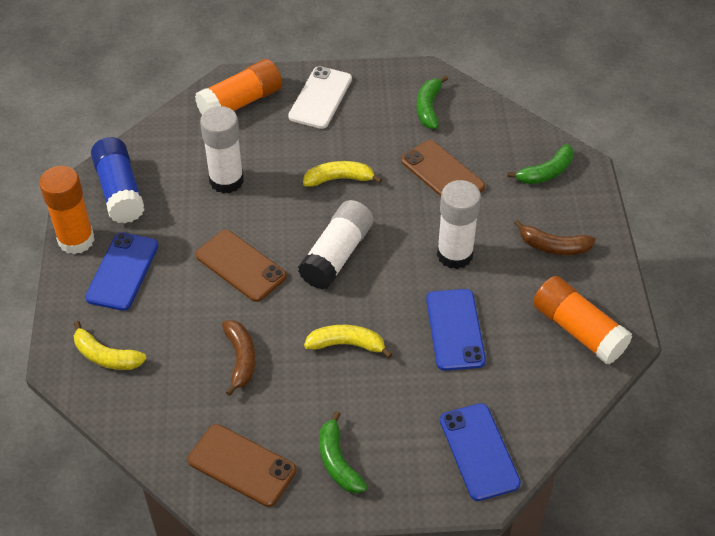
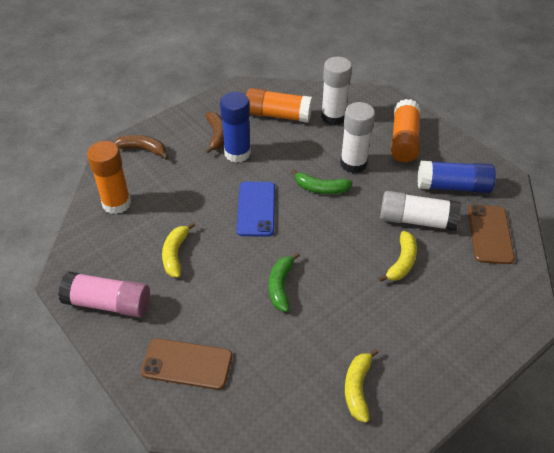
blue glue stick: 1 -> 2
blue phone: 3 -> 1
brown phone: 3 -> 2
green banana: 3 -> 2
pink glue stick: 0 -> 1
white phone: 1 -> 0

